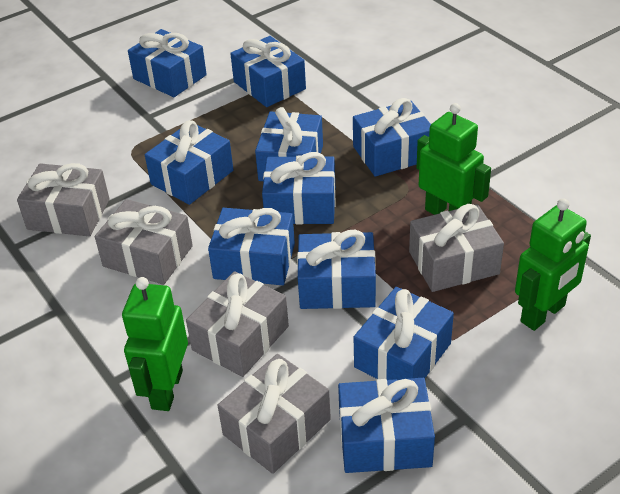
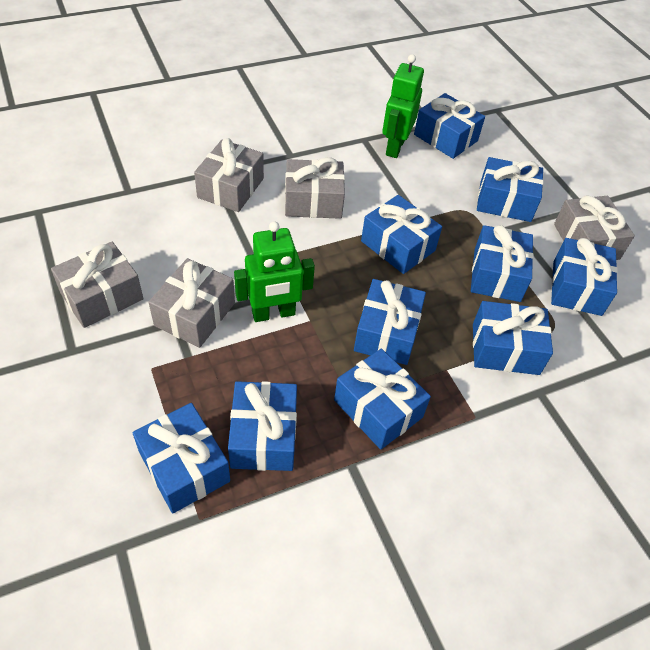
green robot: 3 -> 2

